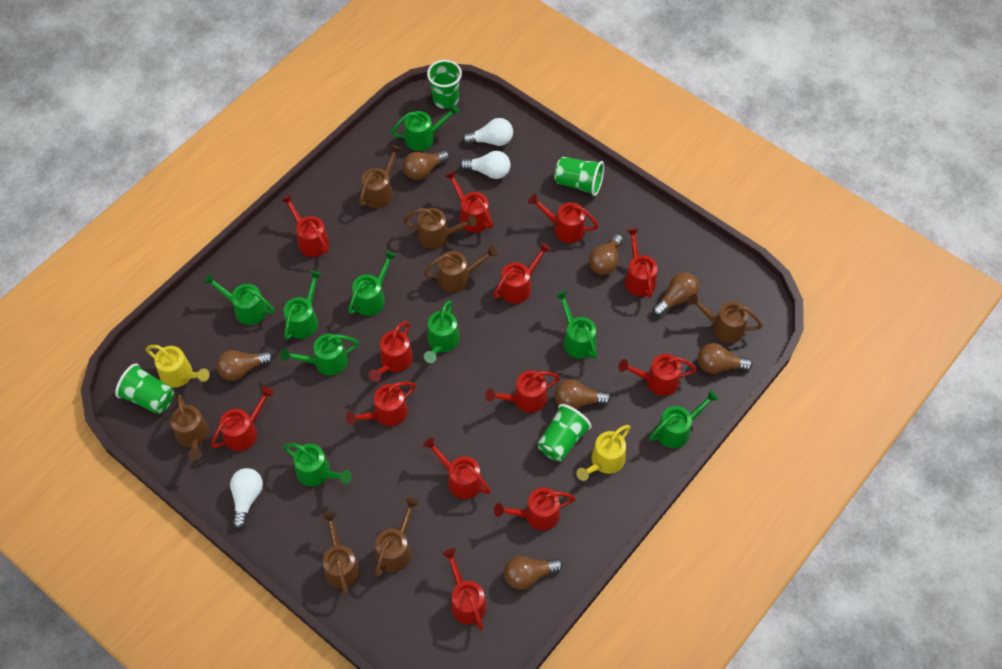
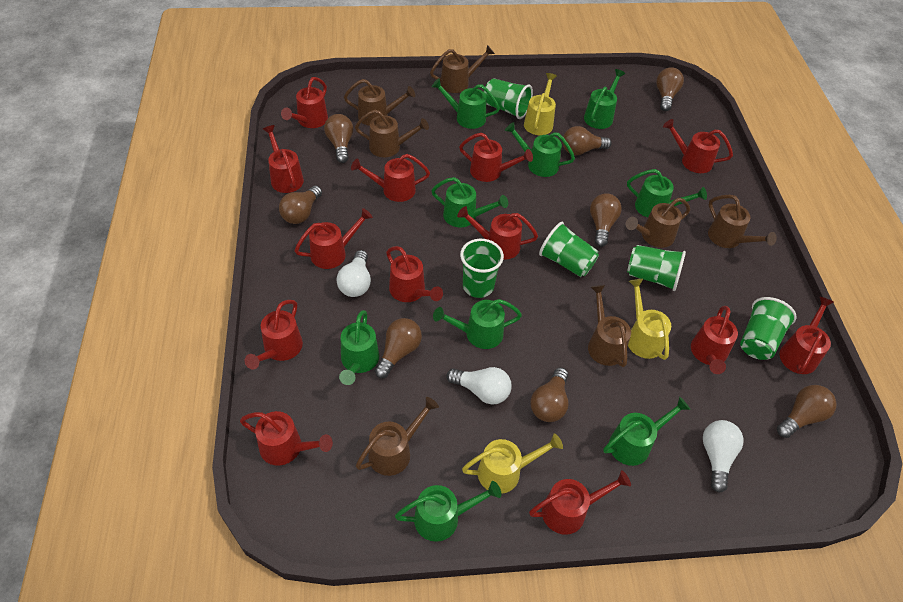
brown light bulb: 7 -> 8
green cup: 4 -> 5
yellow watering can: 2 -> 3

